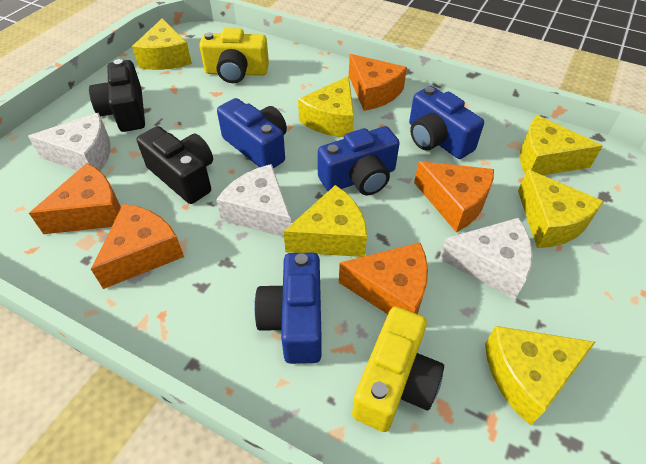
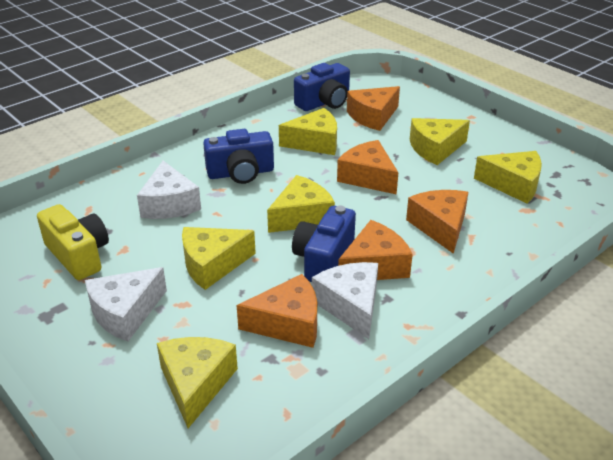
black camera: 2 -> 0
blue camera: 4 -> 3
yellow camera: 2 -> 1

